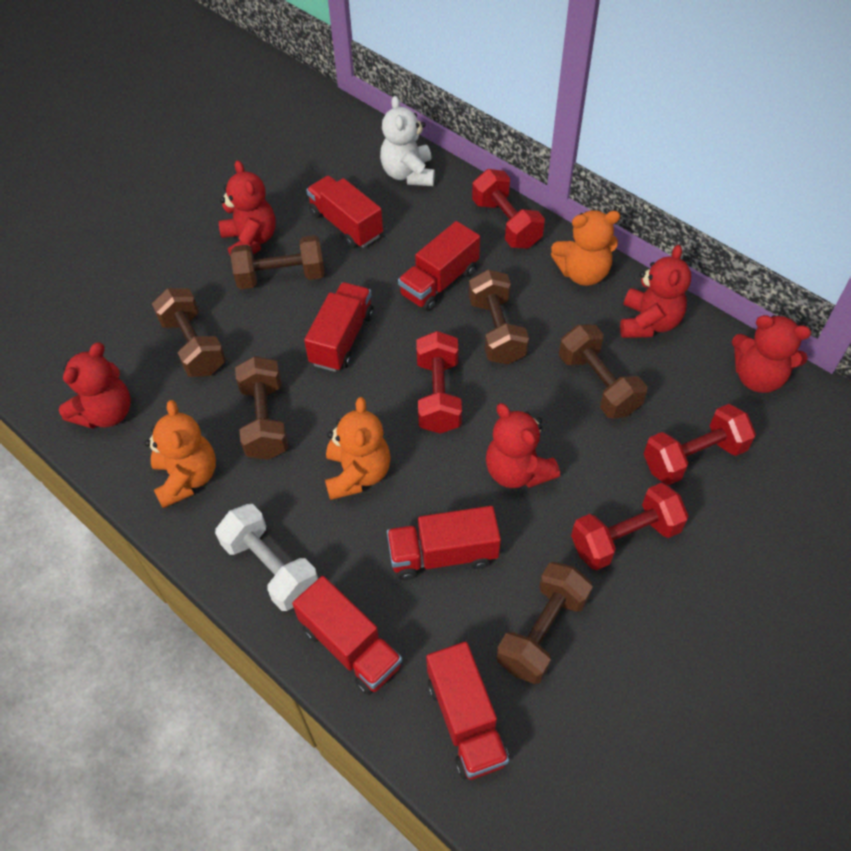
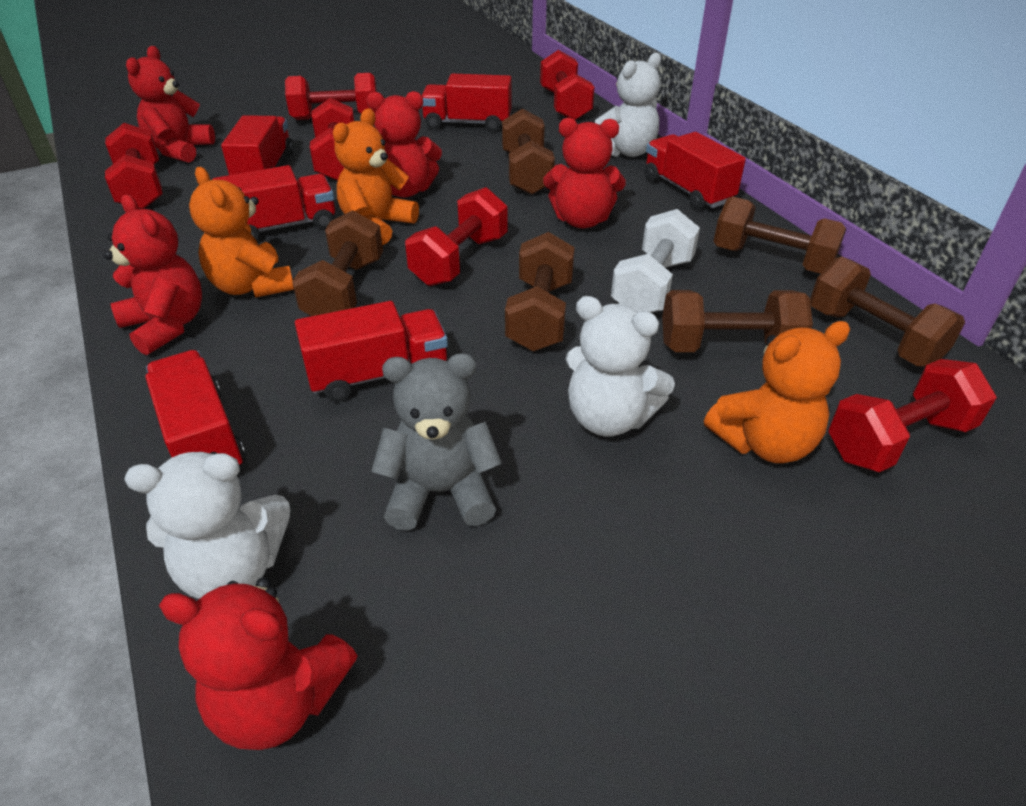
grey teddy bear: 0 -> 1
red dumbbell: 4 -> 6
white teddy bear: 1 -> 3

